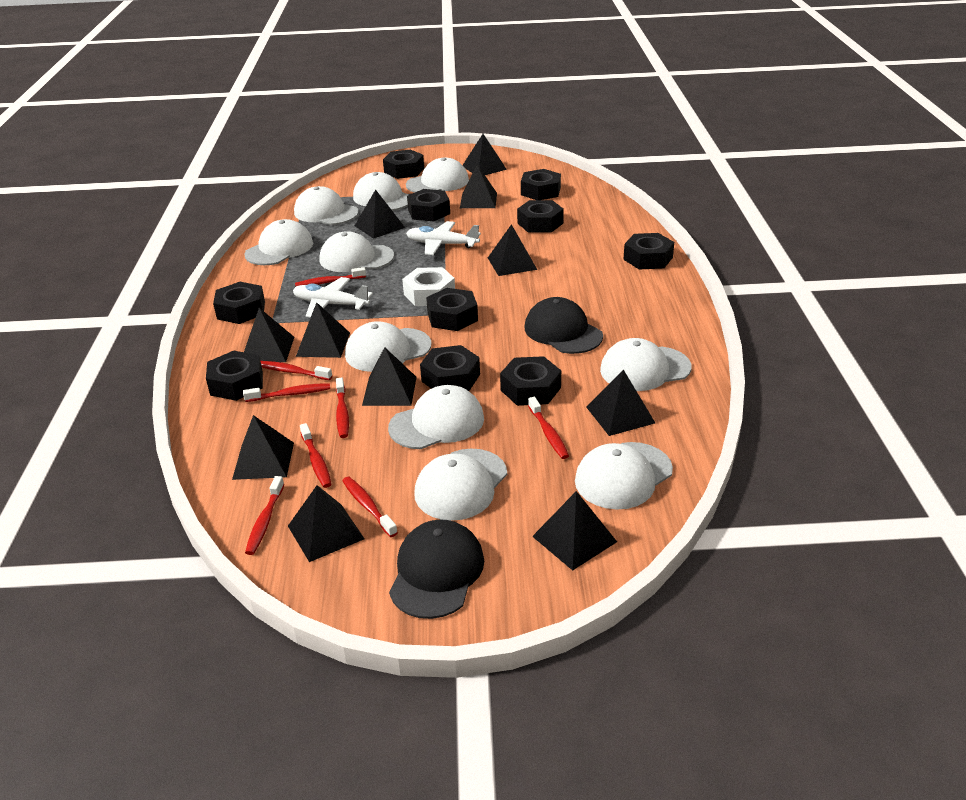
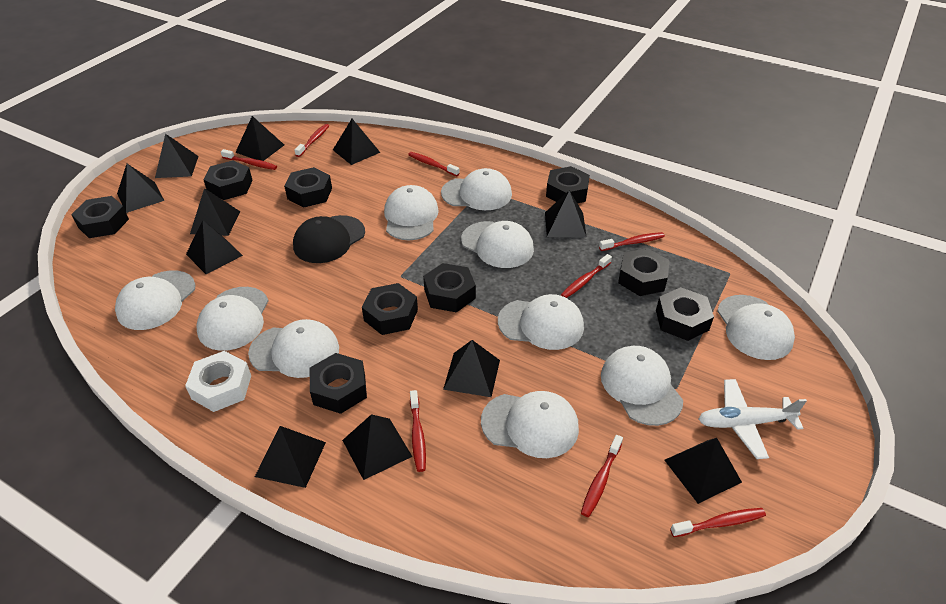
black cap: 2 -> 1
black nut: 10 -> 9
white plane: 2 -> 1

